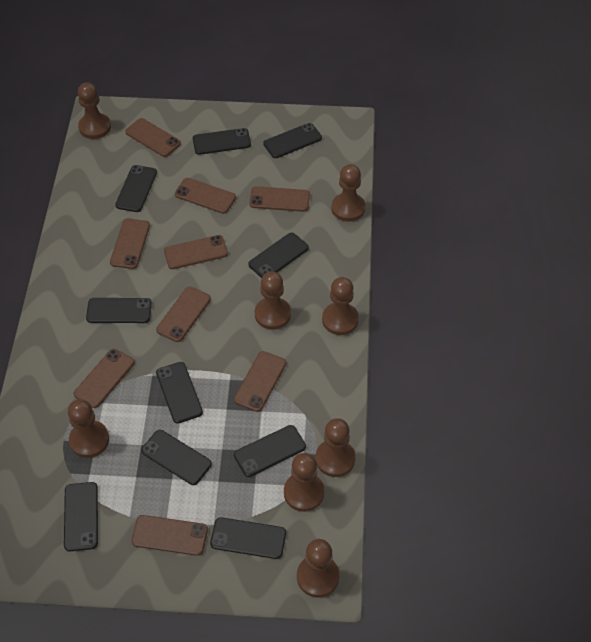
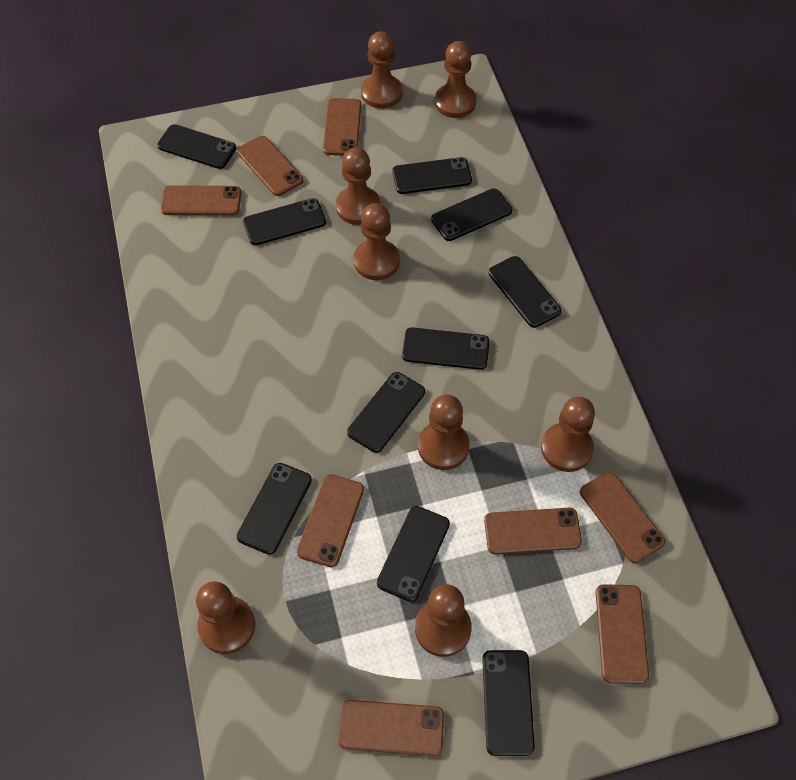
brown phone: 9 -> 8

